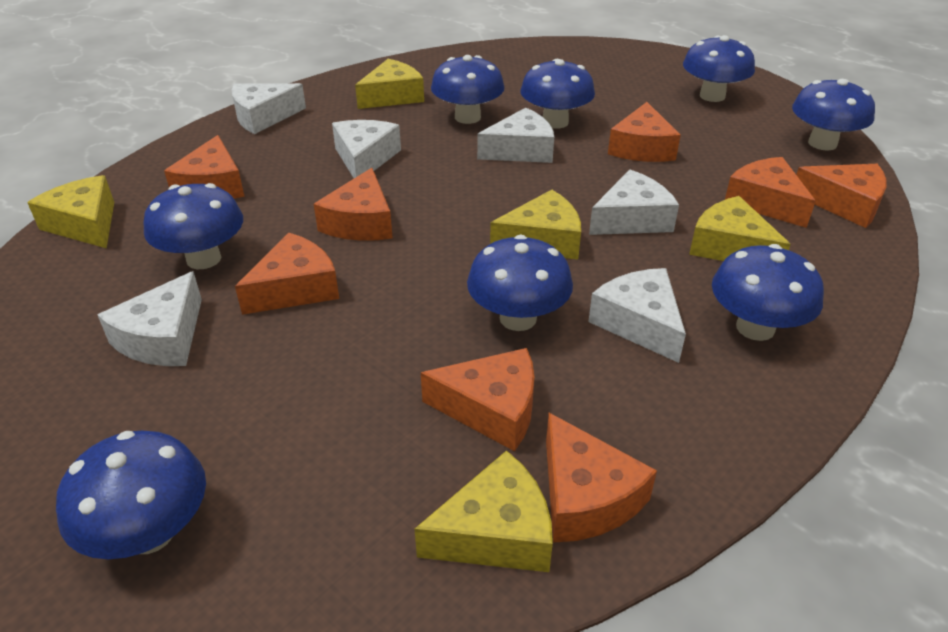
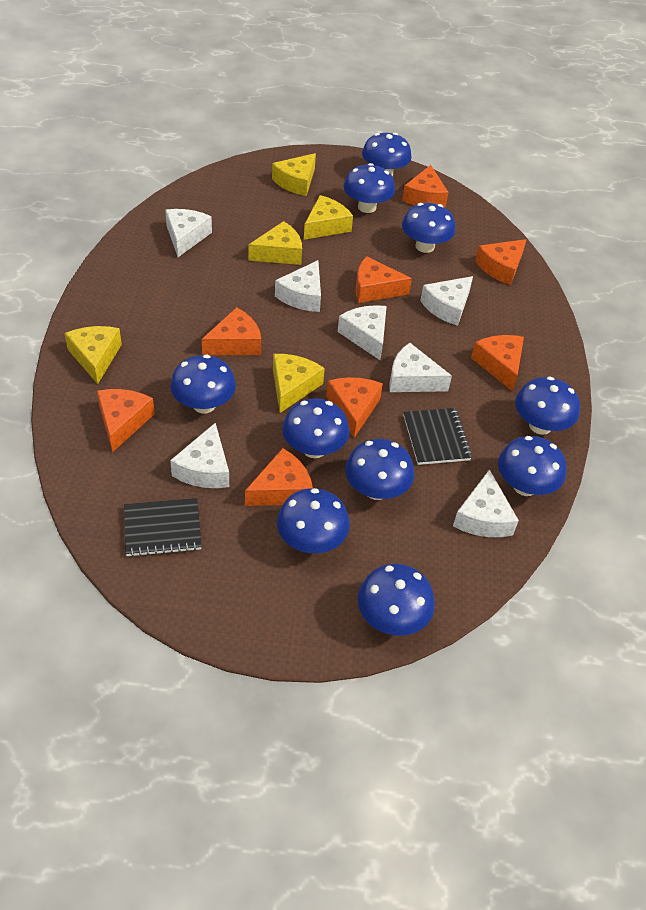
black notebook: 0 -> 2
blue mushroom: 8 -> 10
white cheese: 6 -> 7

